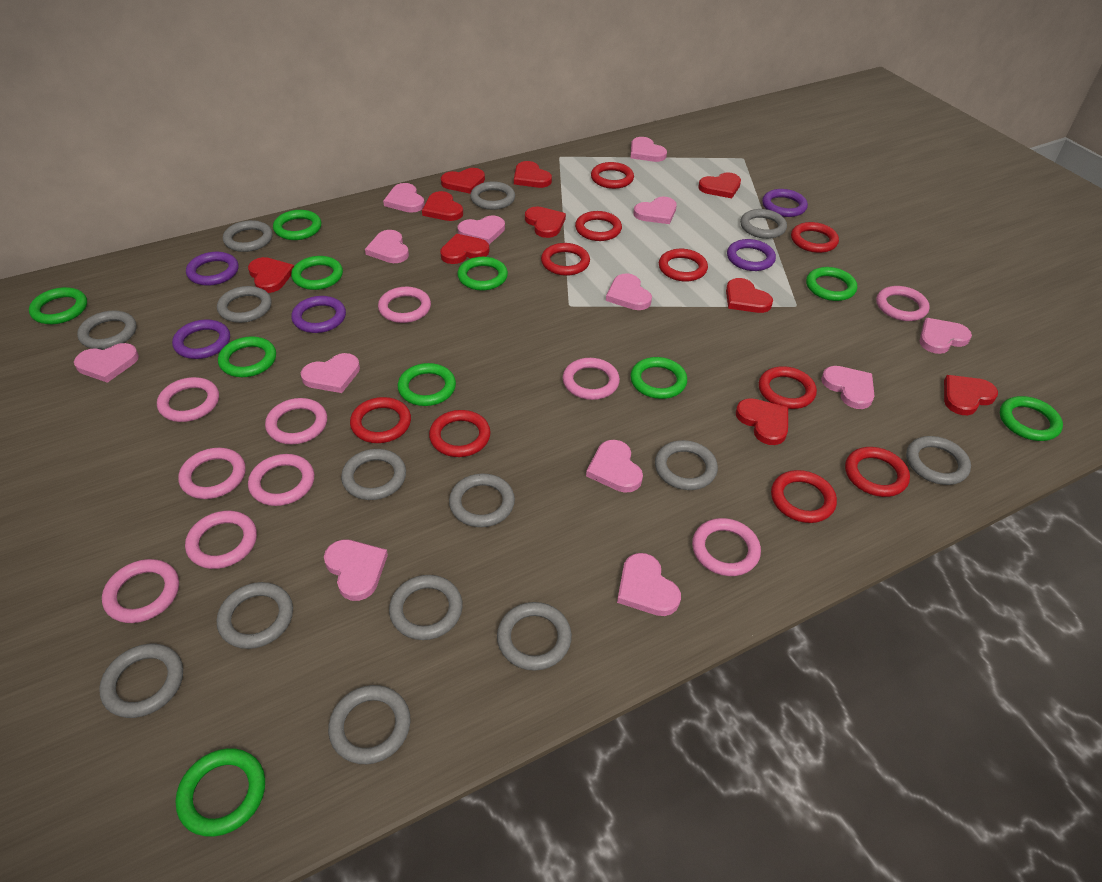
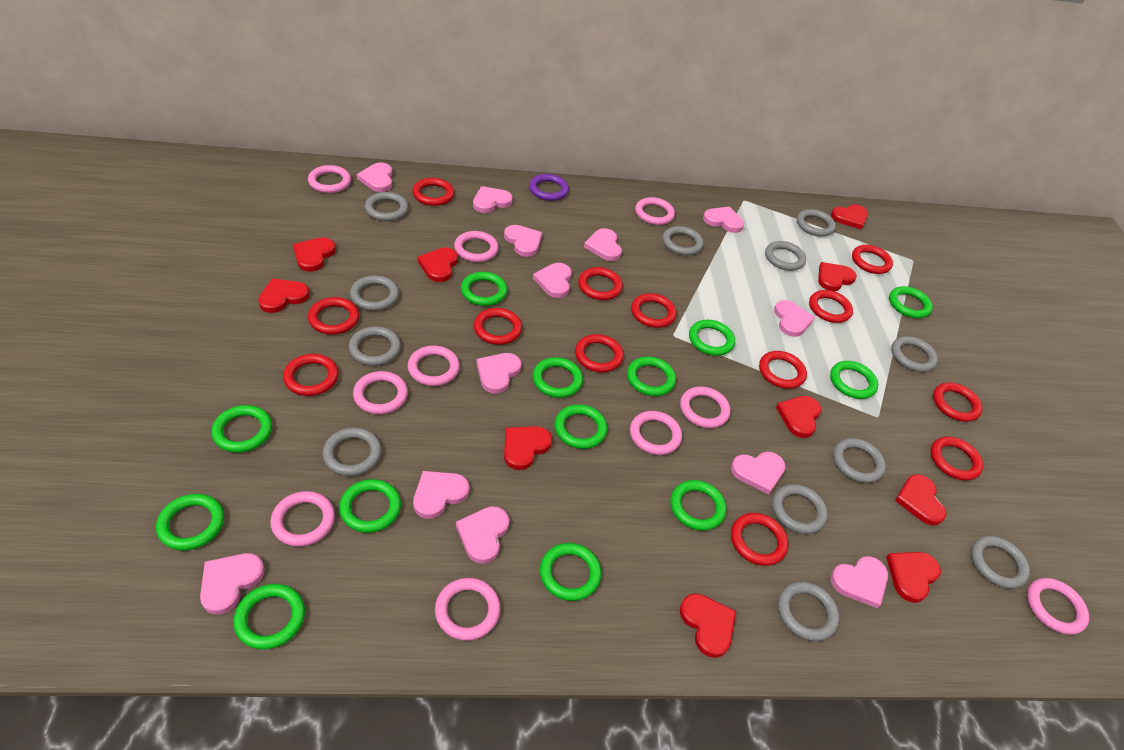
green ring: 10 -> 13
grey ring: 14 -> 12
purple ring: 5 -> 1
red ring: 10 -> 13

